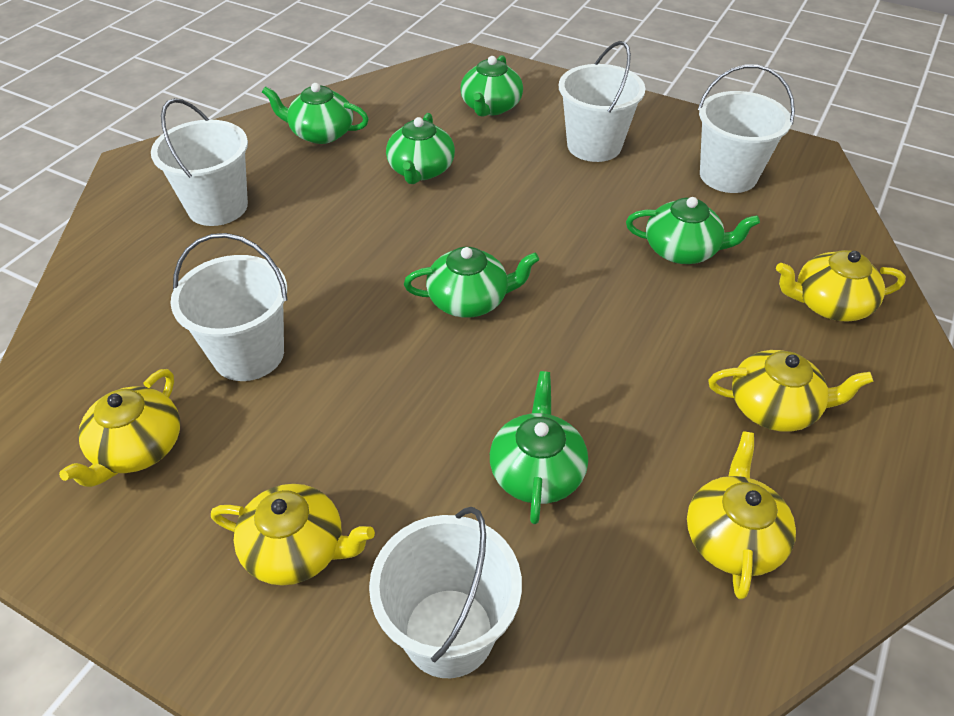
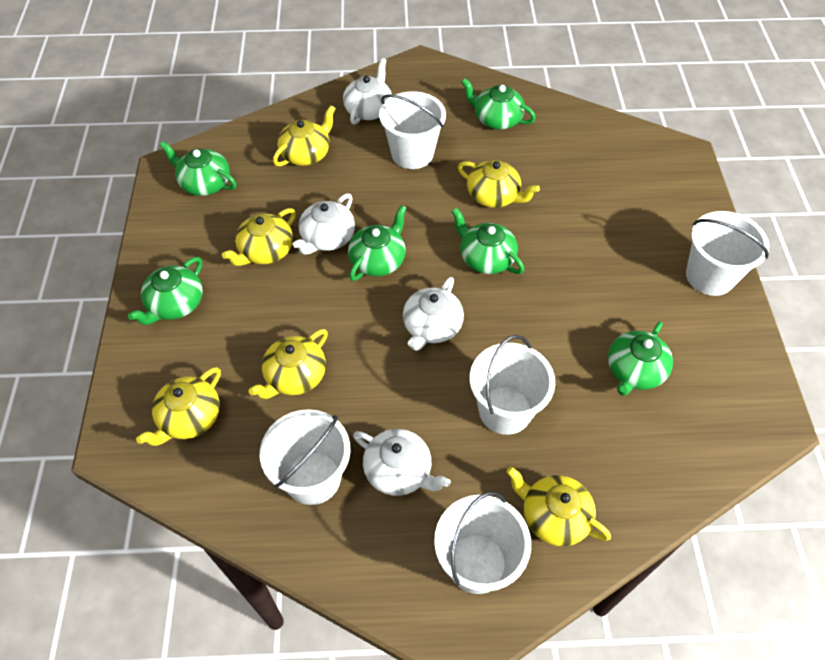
white teapot: 0 -> 4
yellow teapot: 5 -> 6

